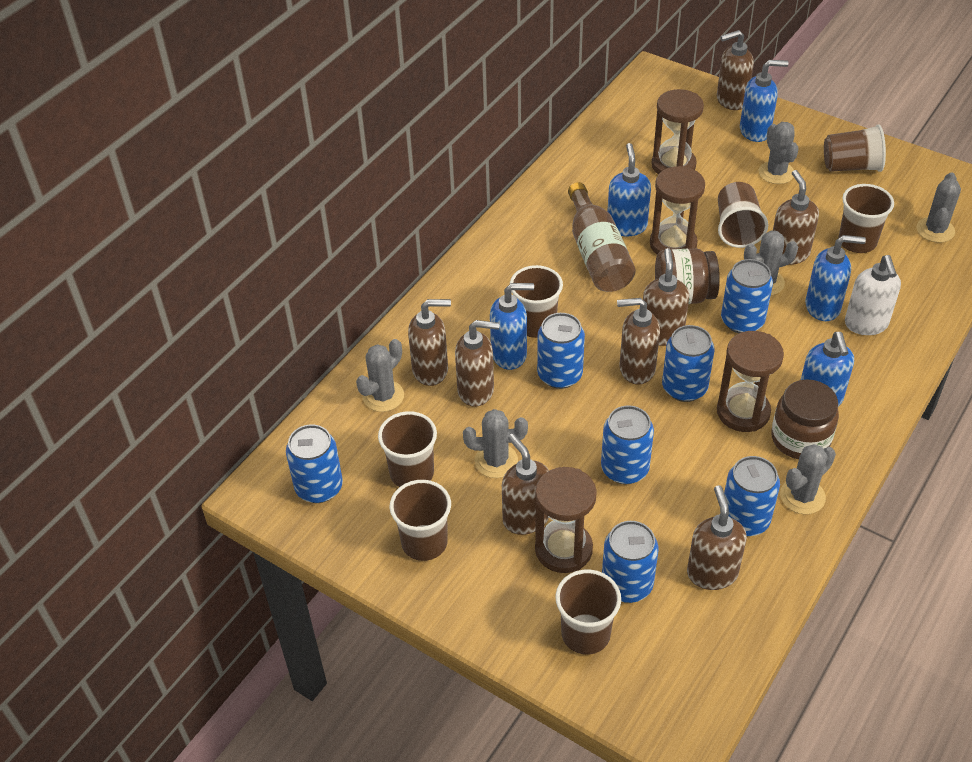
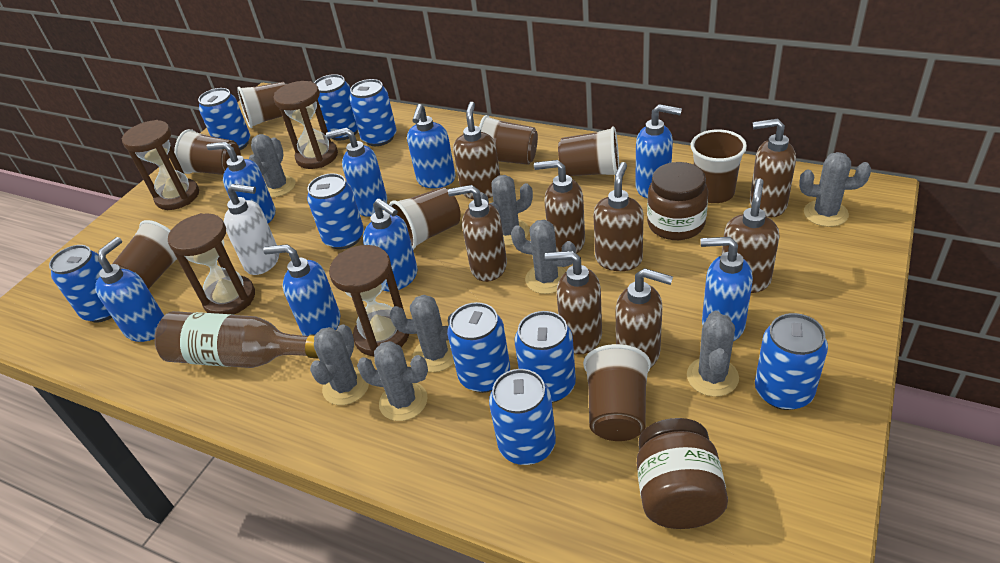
blue can: 7 -> 9
blue soap dispenser: 5 -> 8
brown cup: 7 -> 8
grey cactus: 6 -> 8

